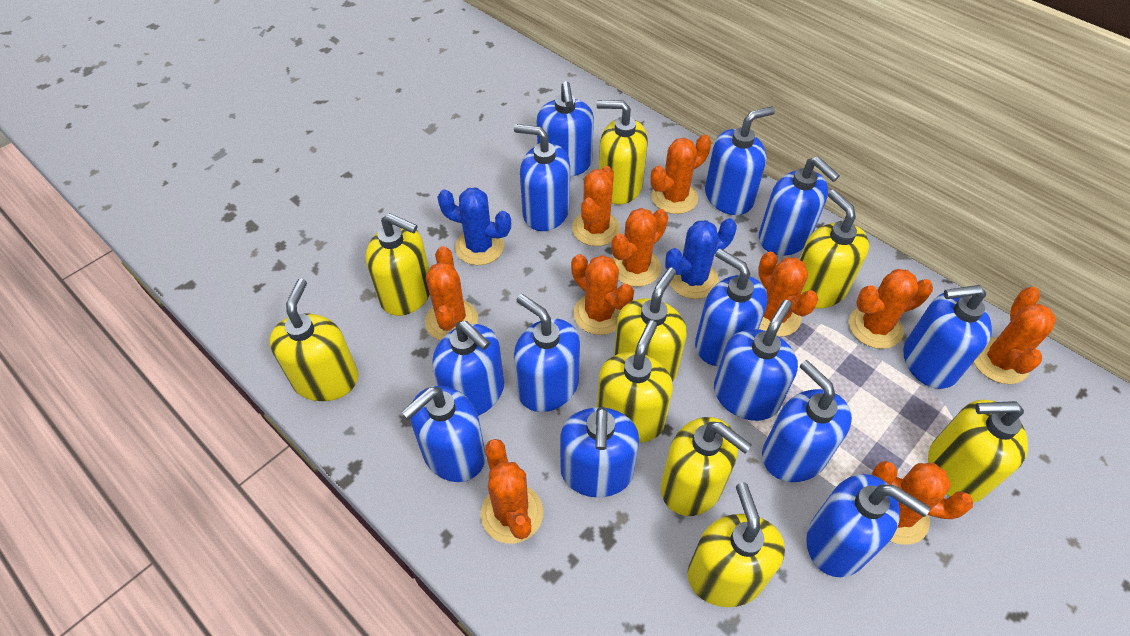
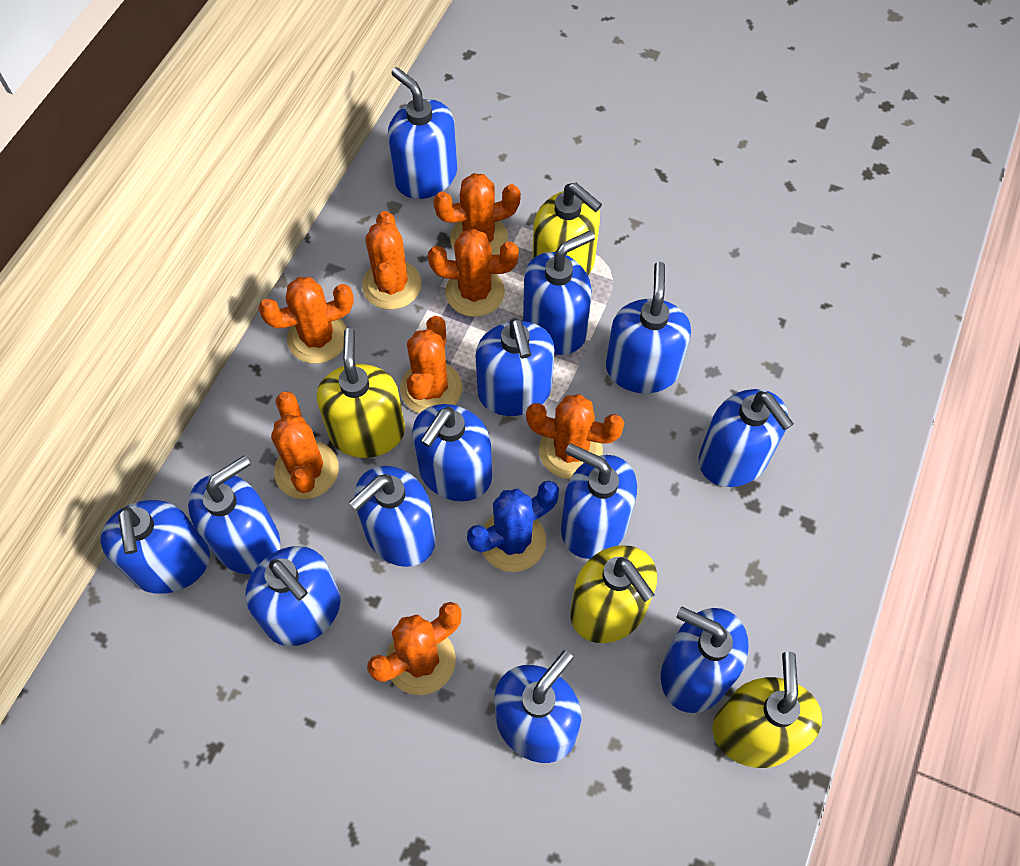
blue cactus: 2 -> 1
orange cactus: 10 -> 8
yellow soap dispenser: 9 -> 4

